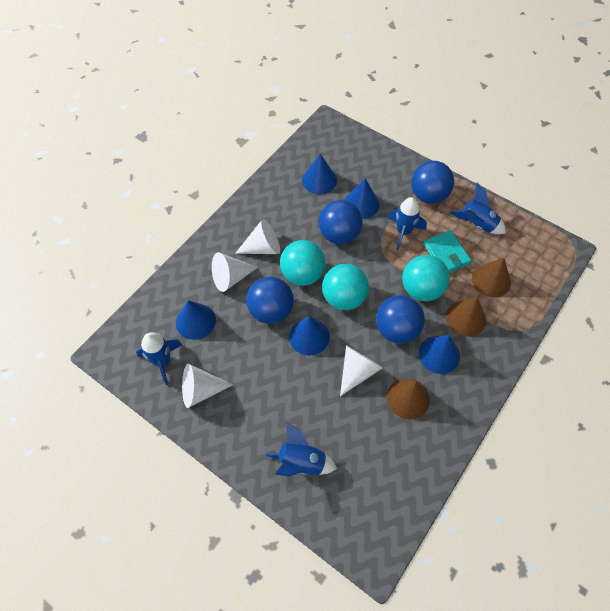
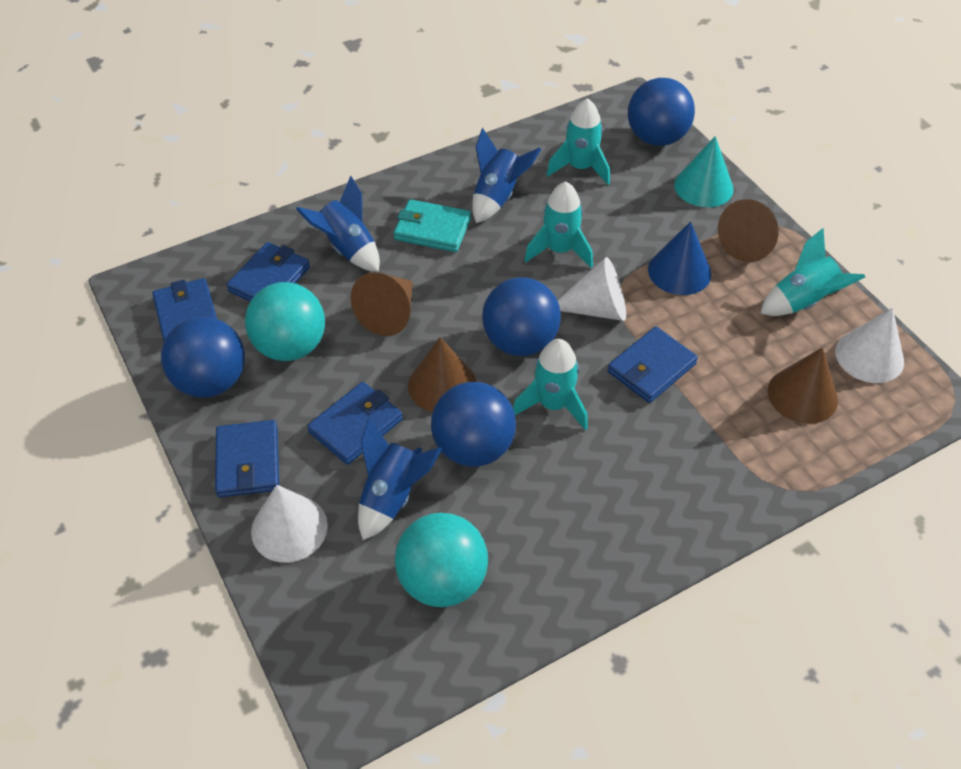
blue cone: 5 -> 1
blue rocket: 4 -> 3
blue wallet: 0 -> 5
brown cone: 3 -> 4
turquoise ball: 3 -> 2
turquoise cone: 0 -> 1
turquoise rocket: 0 -> 4
white cone: 4 -> 3

